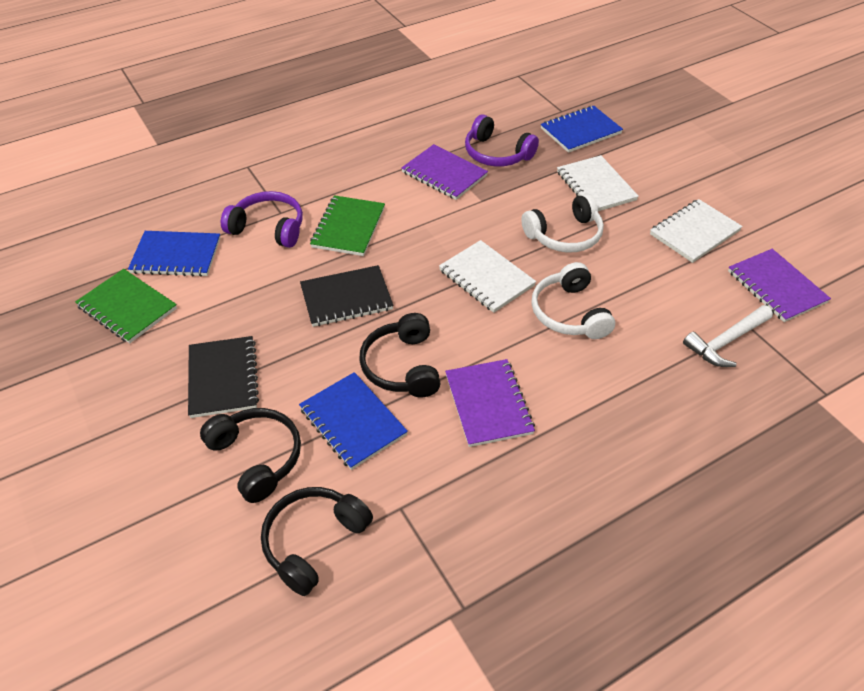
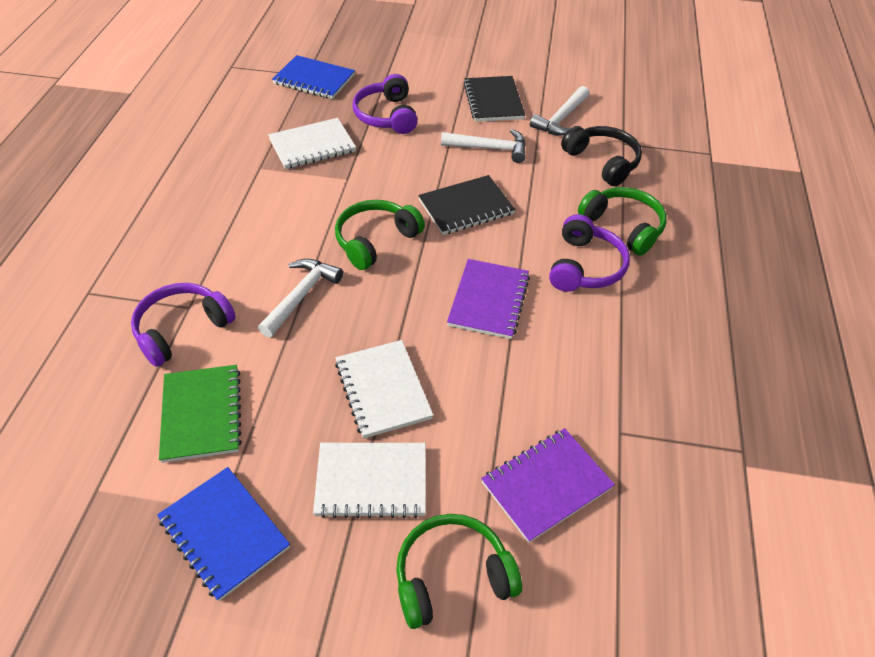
black headphones: 3 -> 1
blue notebook: 3 -> 2
green headphones: 0 -> 3
green notebook: 2 -> 1
purple headphones: 2 -> 3
purple notebook: 3 -> 2
white hammer: 1 -> 3
white headphones: 2 -> 0

